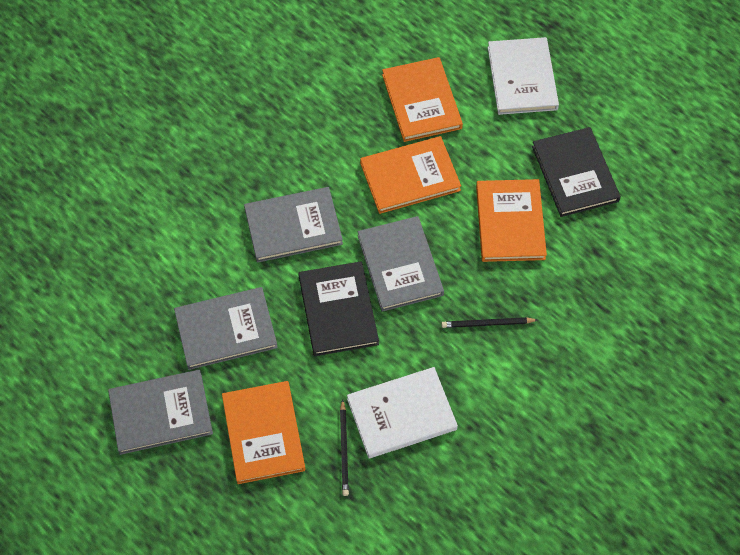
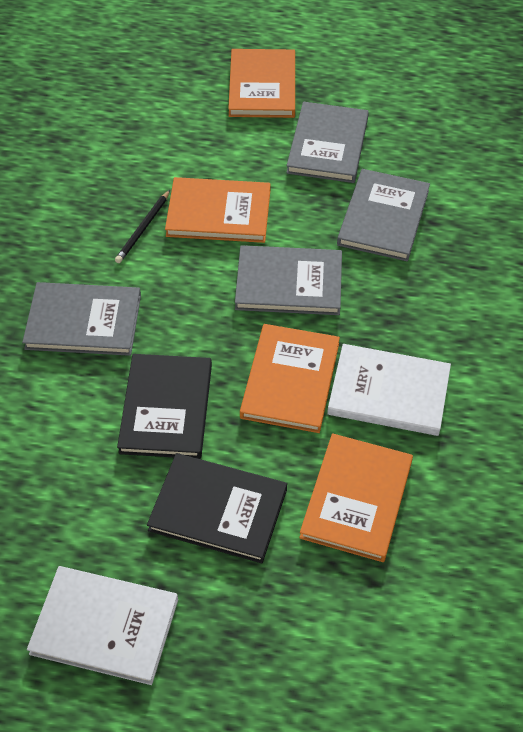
black pencil: 2 -> 1

